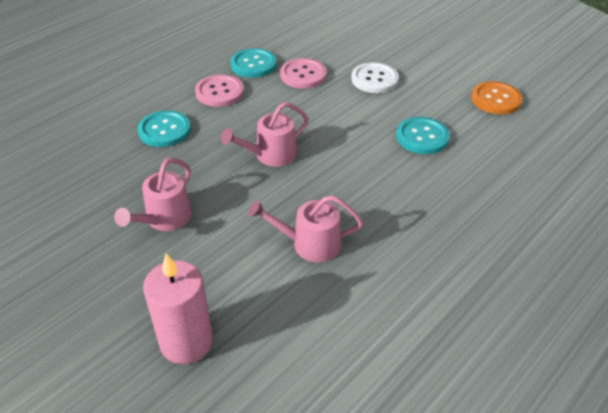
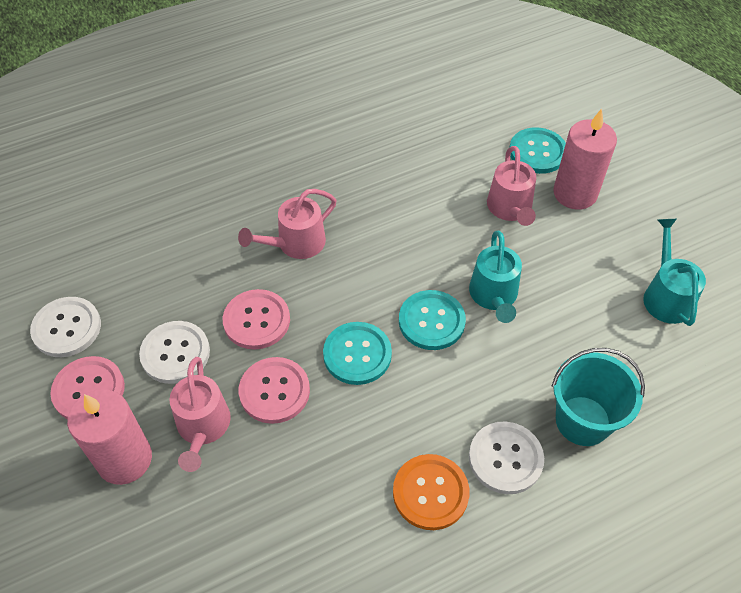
pink button: 2 -> 3
pink candle: 1 -> 2
turquoise bucket: 0 -> 1
turquoise watering can: 0 -> 2
white button: 1 -> 3

